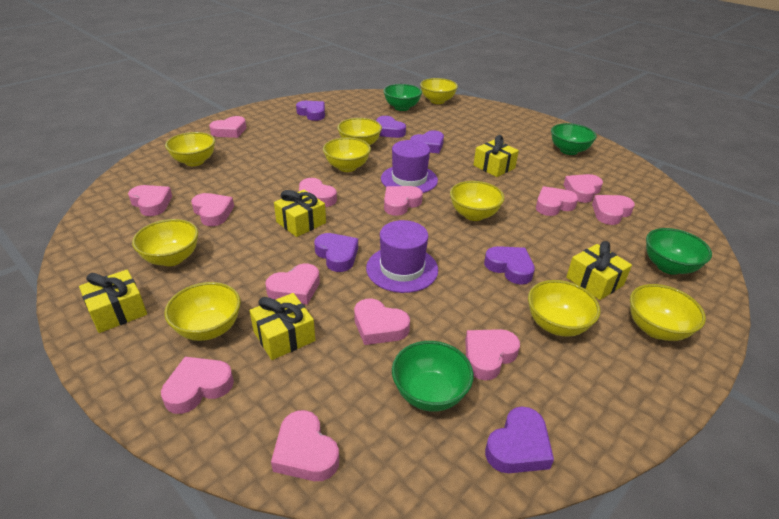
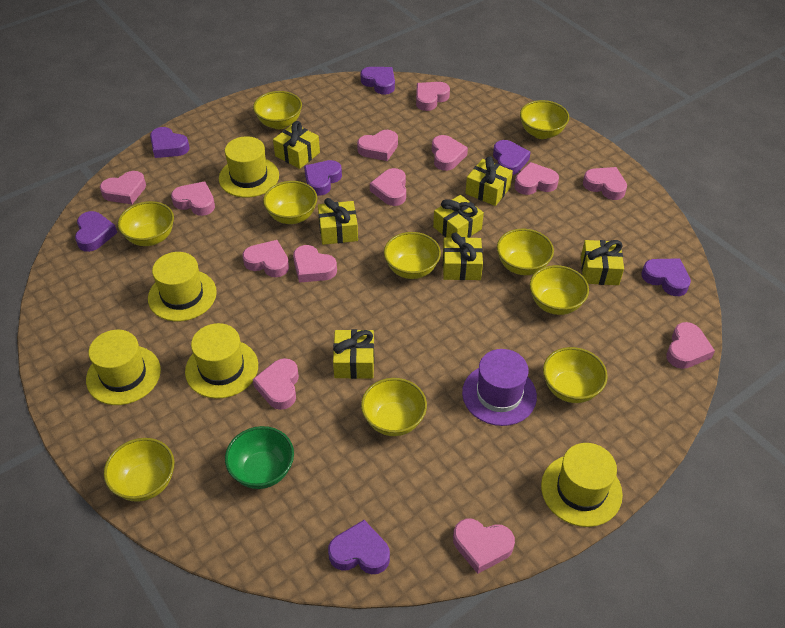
green bowl: 4 -> 1
purple hat: 2 -> 1
purple heart: 6 -> 7
yellow bowl: 9 -> 10
yellow gift: 5 -> 7
yellow hat: 0 -> 5

